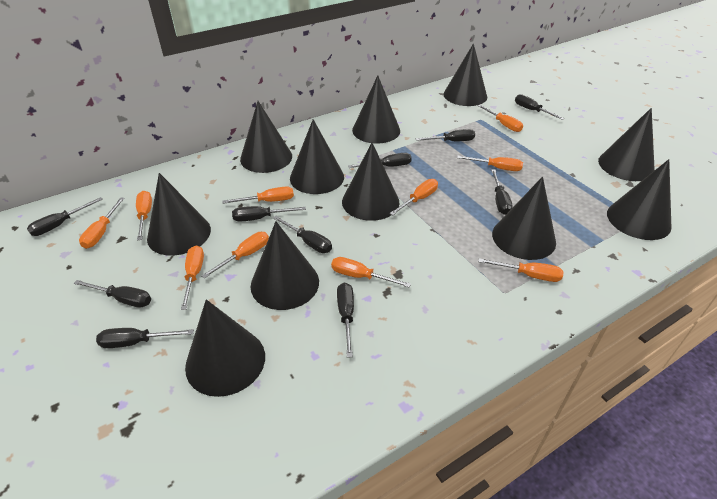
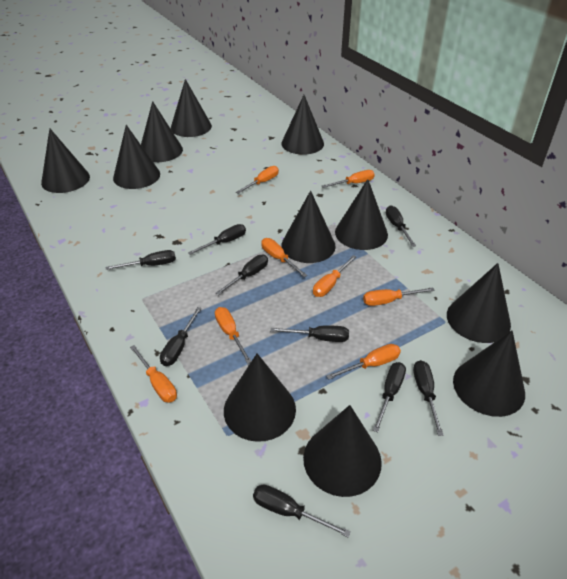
black screwdriver: 10 -> 9
orange screwdriver: 10 -> 8

